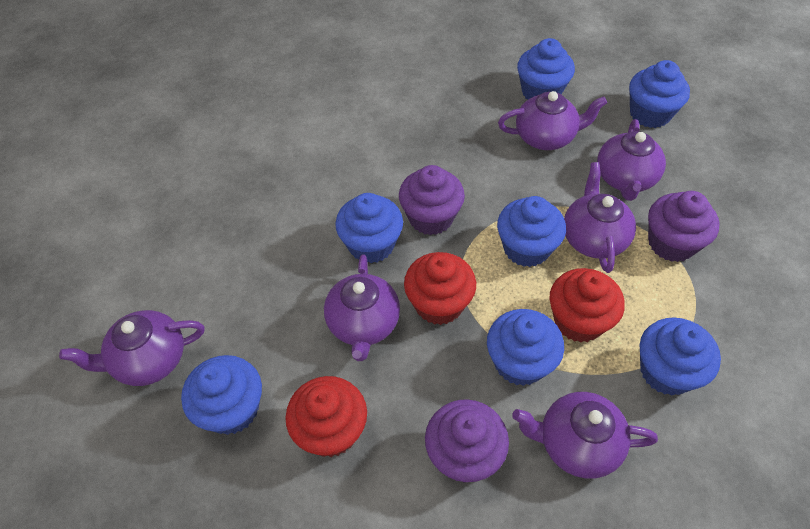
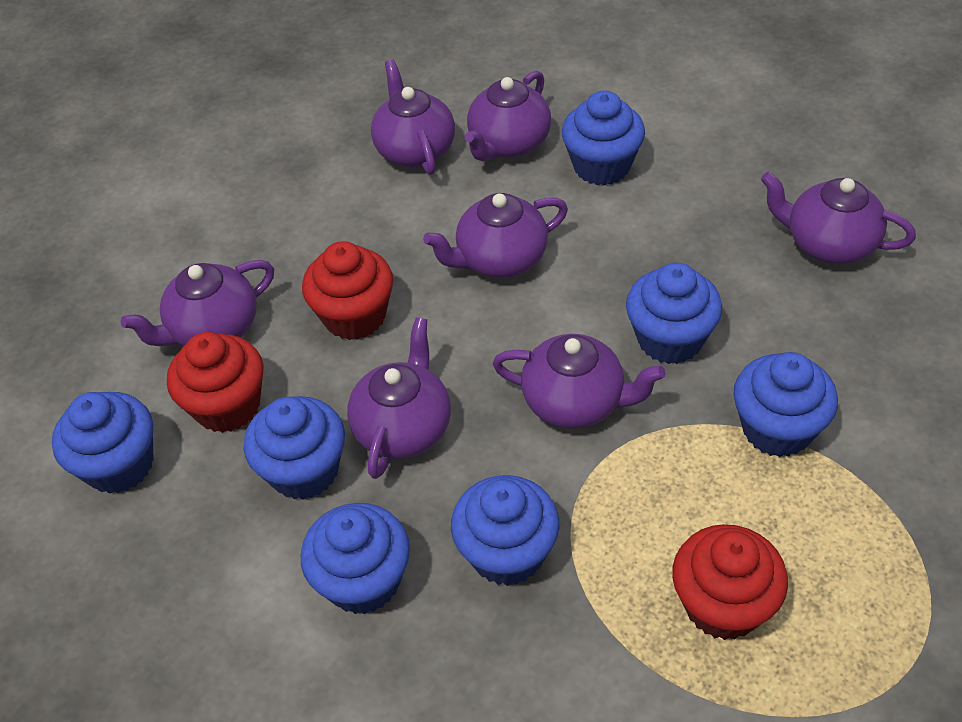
purple cupcake: 3 -> 0
purple teapot: 6 -> 7

